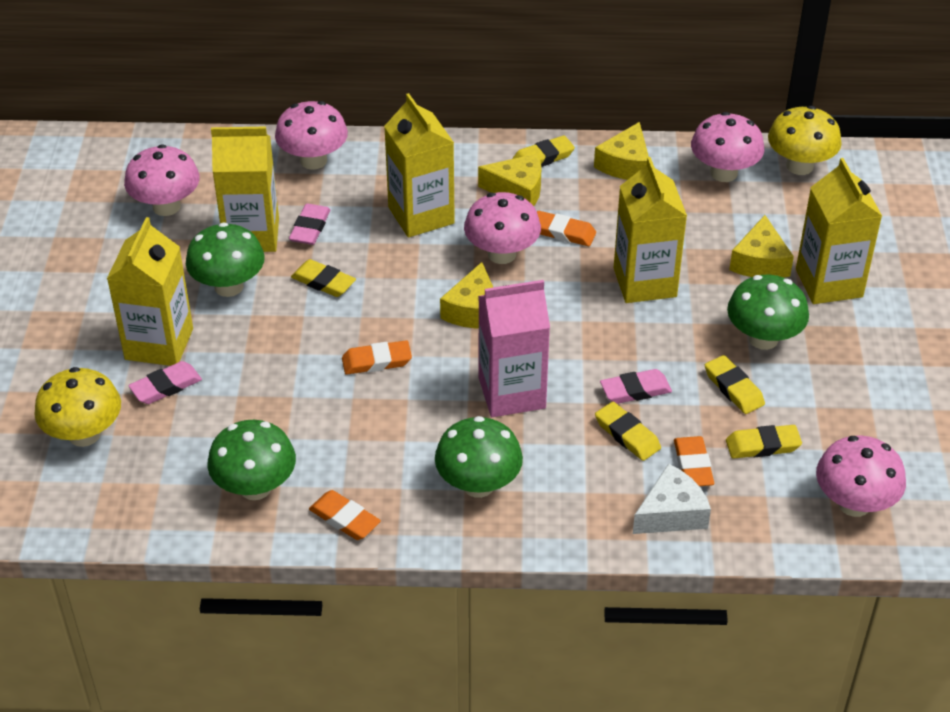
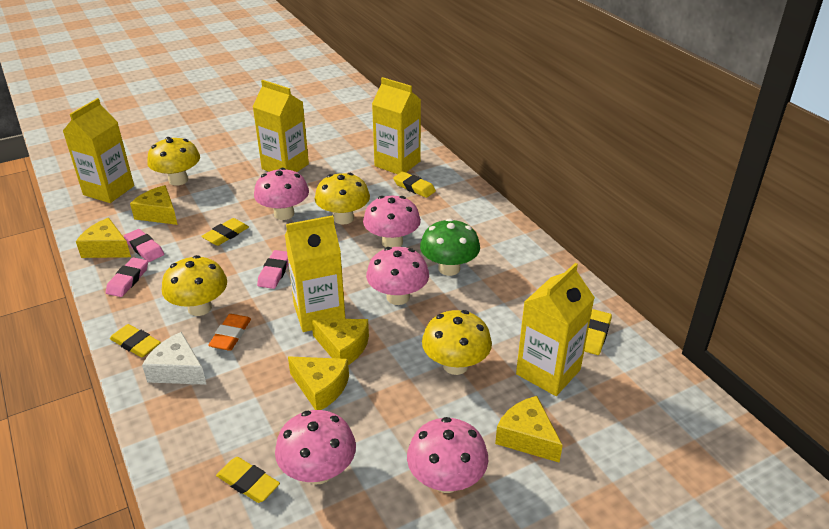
green mushroom: 4 -> 1
orange eraser: 4 -> 1
pink carton: 1 -> 0
yellow cheese: 4 -> 5
yellow mushroom: 2 -> 4

